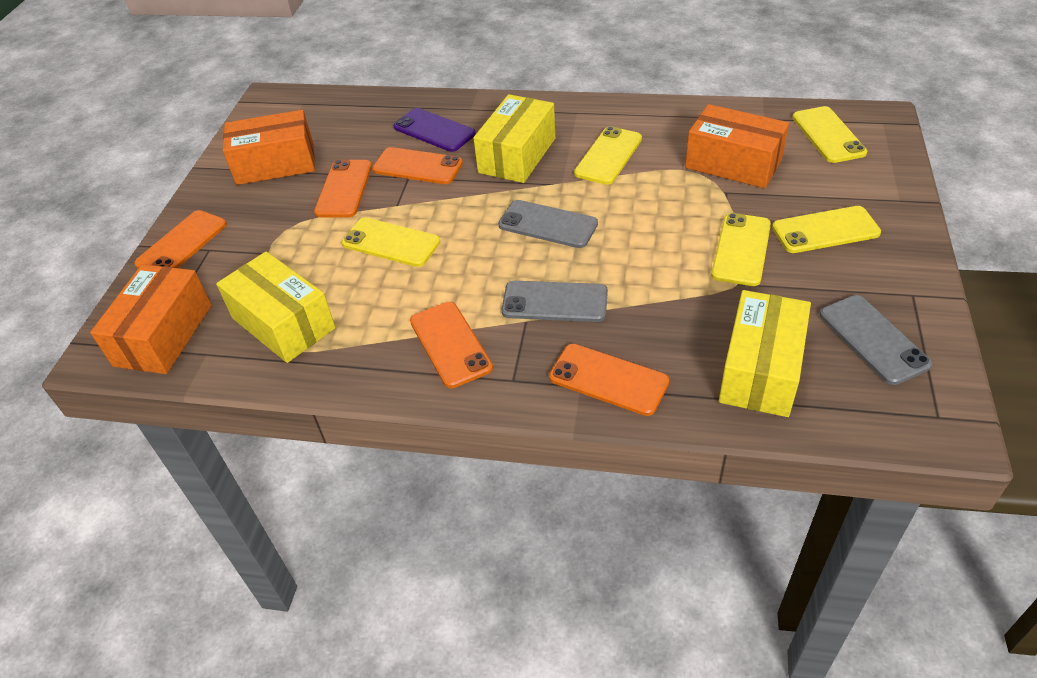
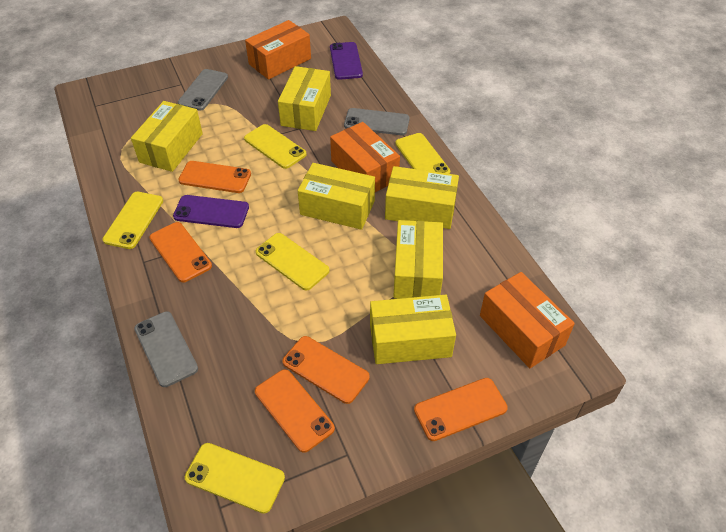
purple phone: 1 -> 2
yellow box: 3 -> 6

